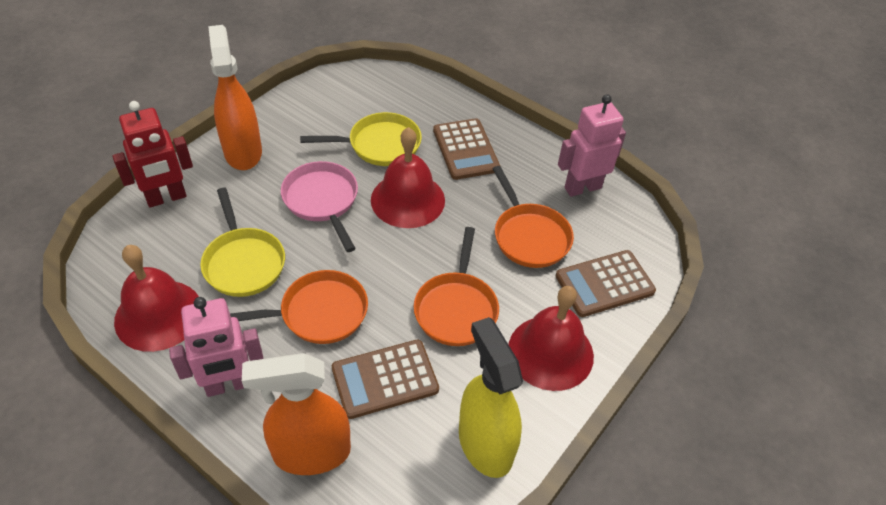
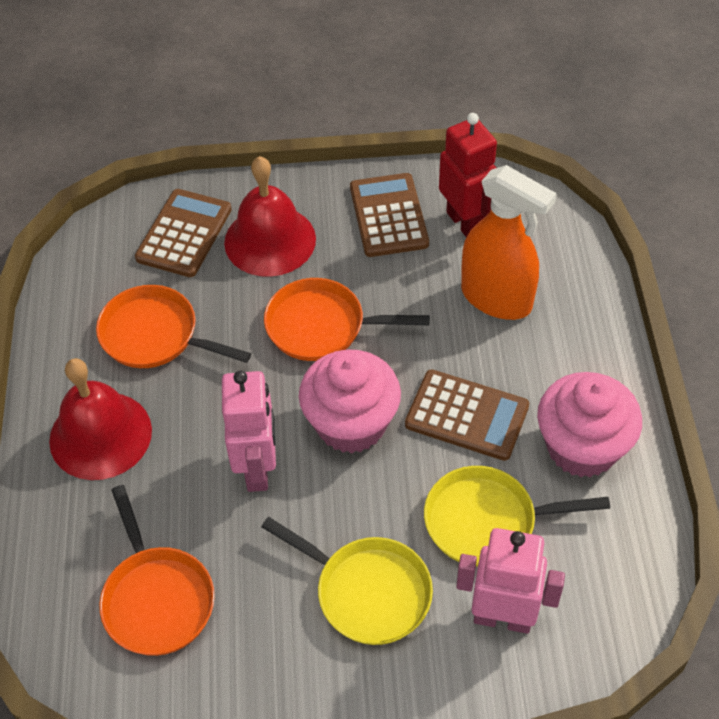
orange spray bottle: 2 -> 1
pink cupcake: 0 -> 2
pink pan: 1 -> 0
red bell: 3 -> 2
yellow spray bottle: 1 -> 0

